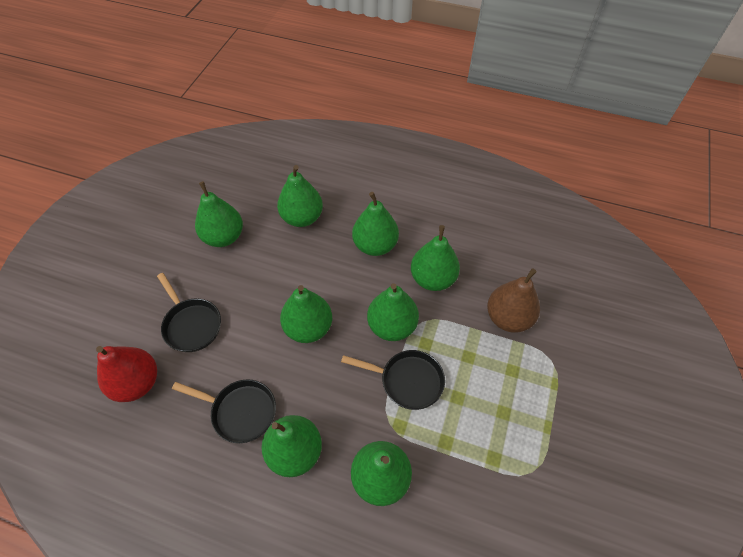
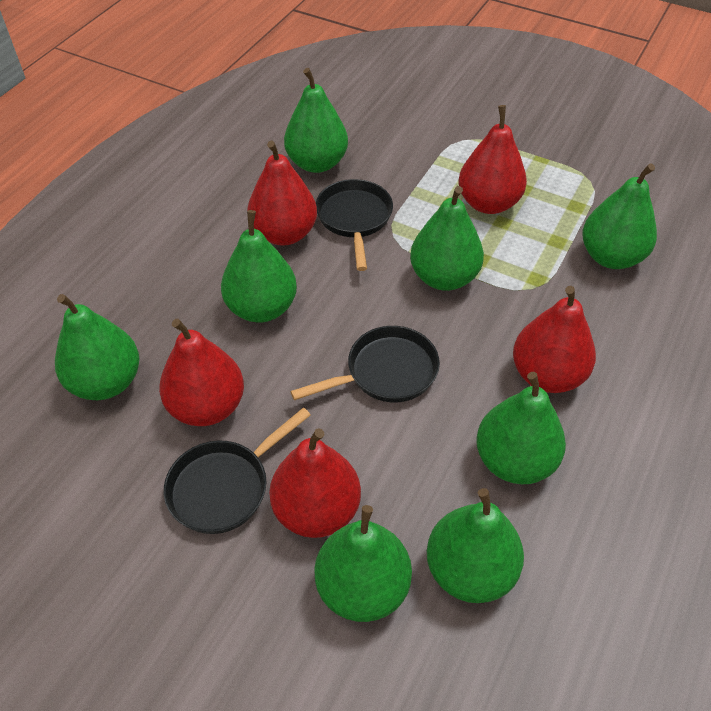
brown pear: 1 -> 0
red pear: 1 -> 5

